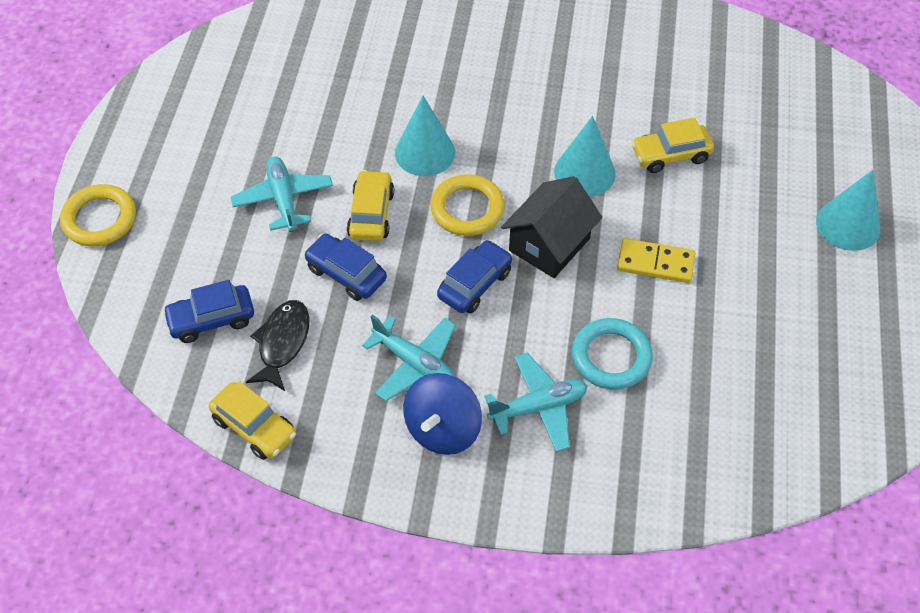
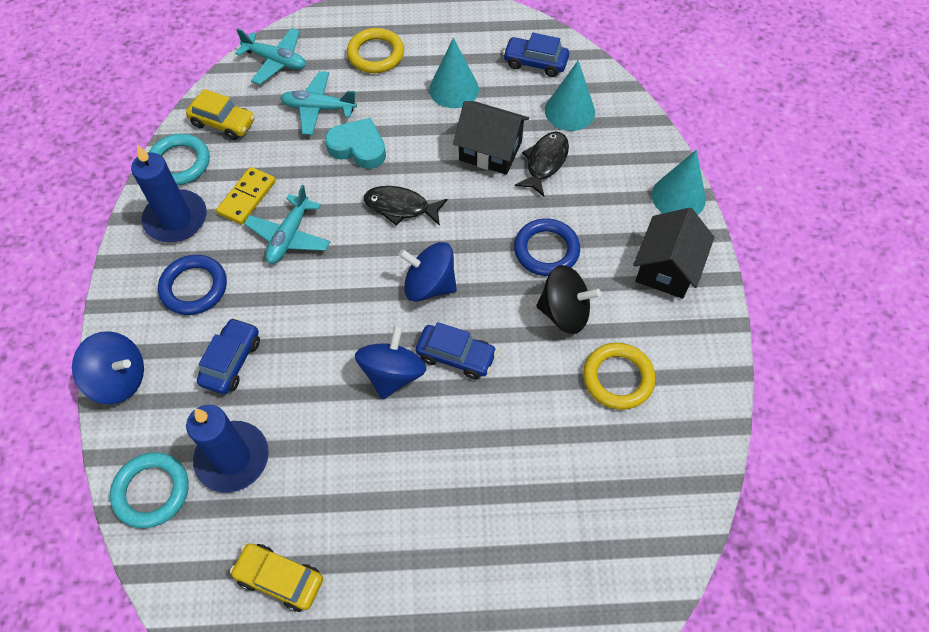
black fish: 1 -> 2
black house: 1 -> 2
black spinning top: 0 -> 1
blue candle: 0 -> 2
blue ring: 0 -> 2
blue spinning top: 1 -> 3
turquoise heart: 0 -> 1
turquoise ring: 1 -> 2
yellow car: 3 -> 2

